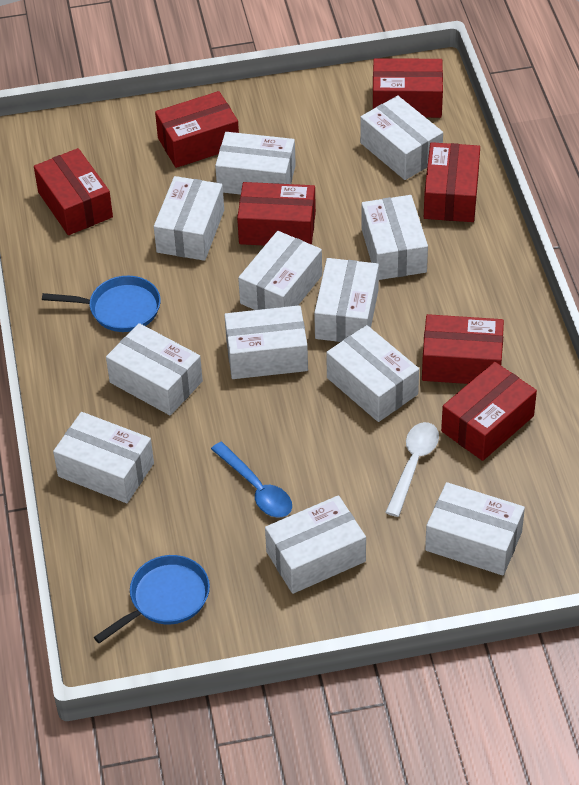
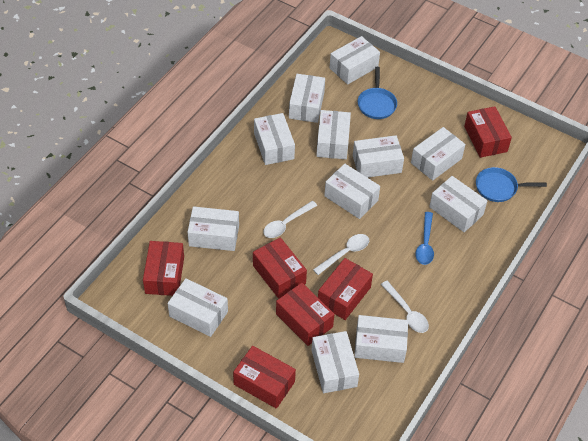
red box: 7 -> 6
white spoon: 1 -> 3

